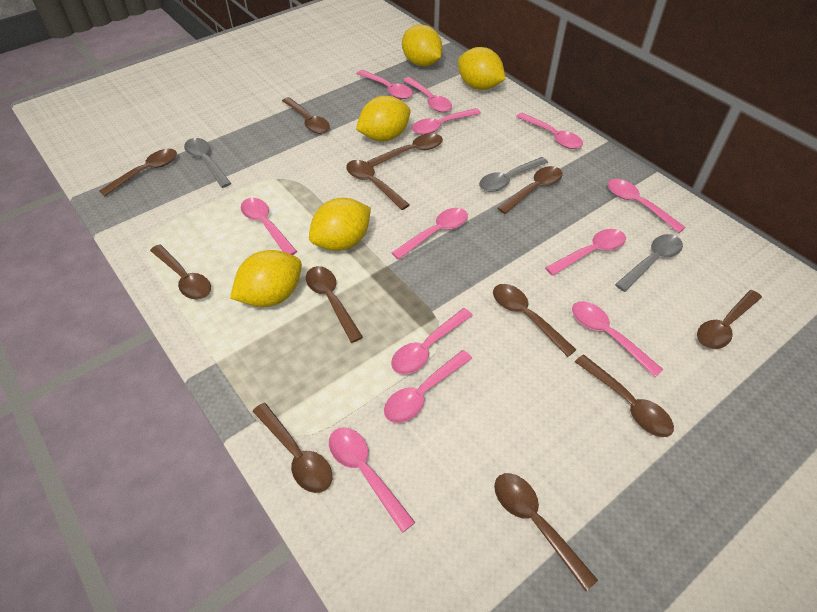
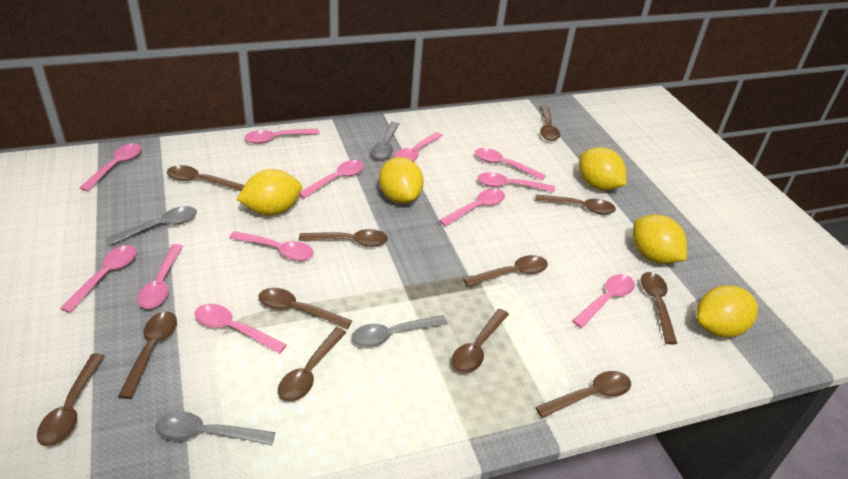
grey spoon: 3 -> 4

